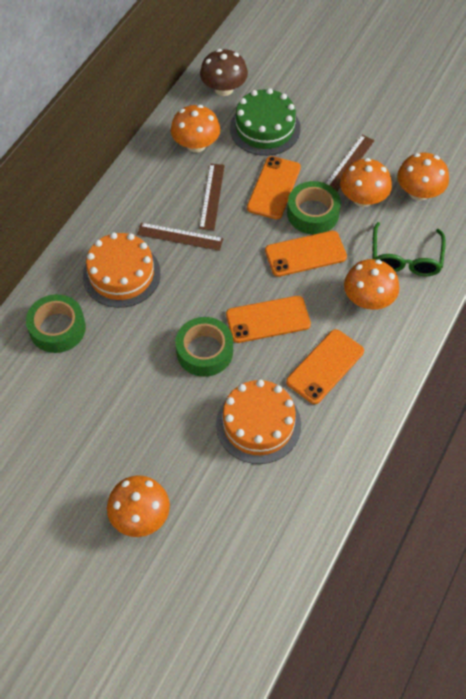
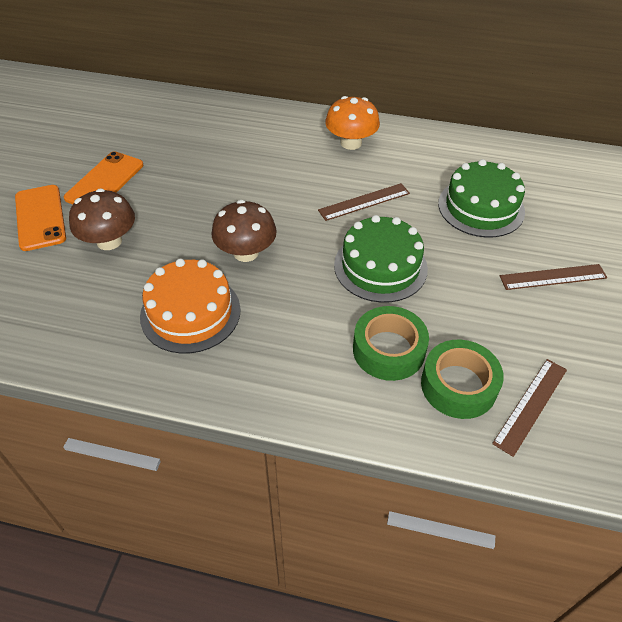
brown mushroom: 1 -> 2
green cake: 1 -> 2
green glasses: 1 -> 0
green tape: 3 -> 2
orange cake: 2 -> 1
orange mushroom: 5 -> 1
orange phone: 4 -> 2

